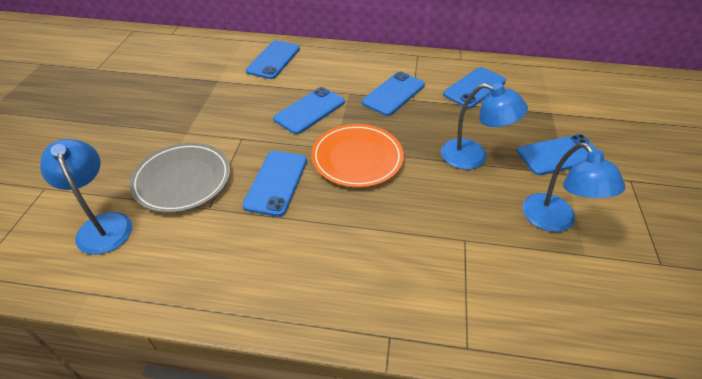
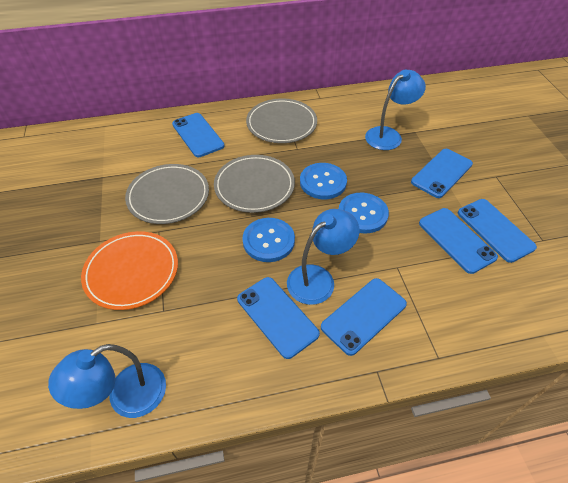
blue button: 0 -> 3
grey plate: 1 -> 3

